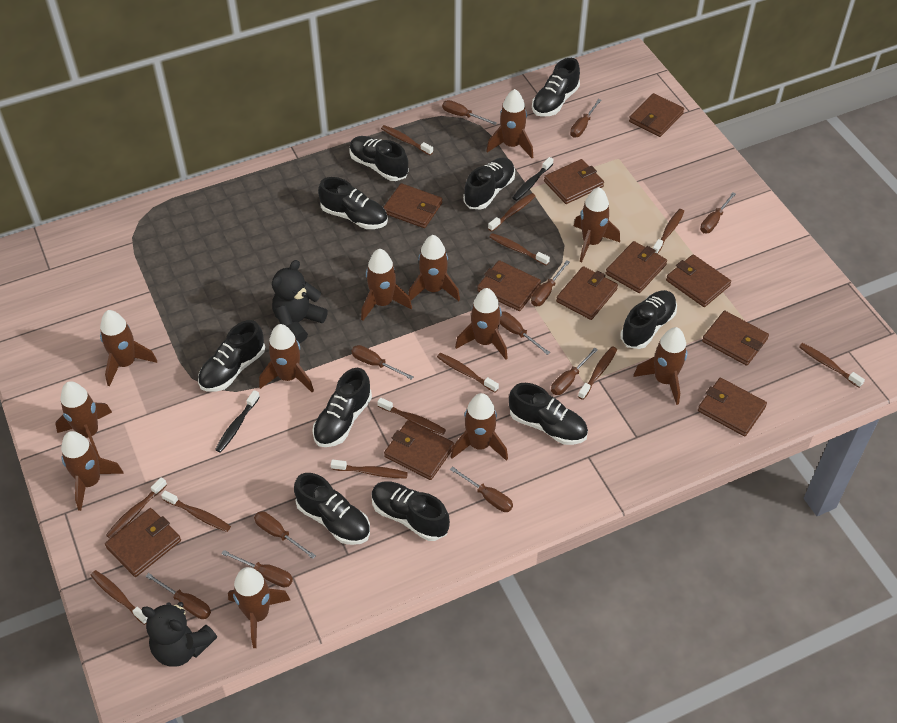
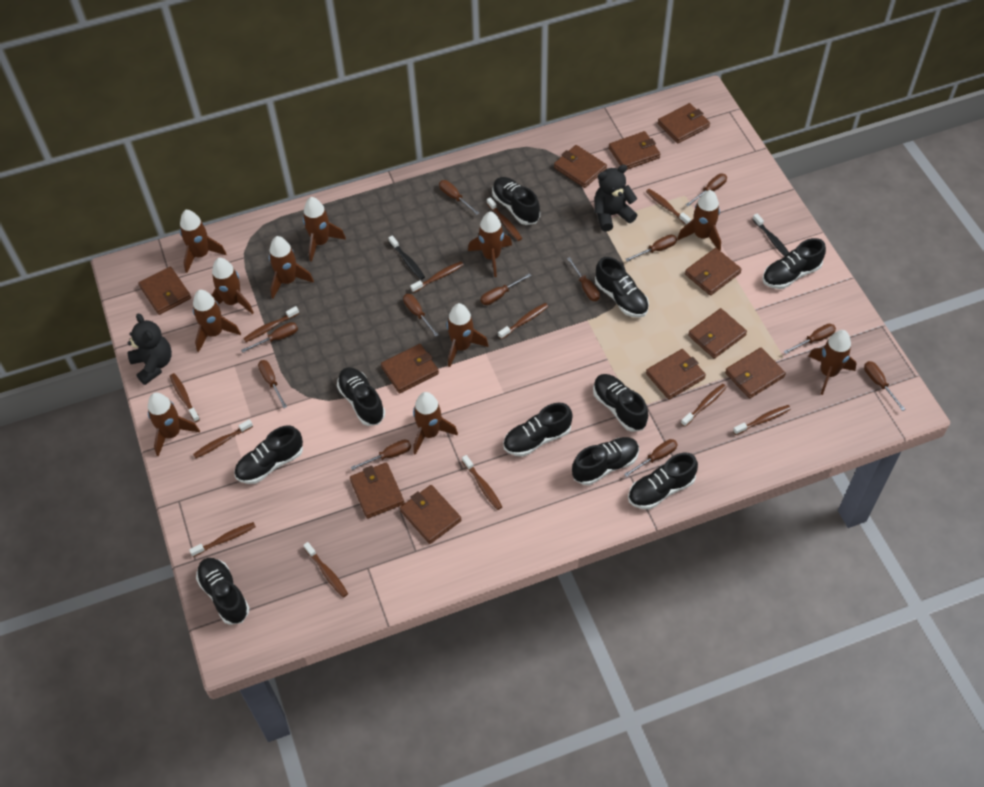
brown rocket: 12 -> 11
brown screwdriver: 11 -> 12

